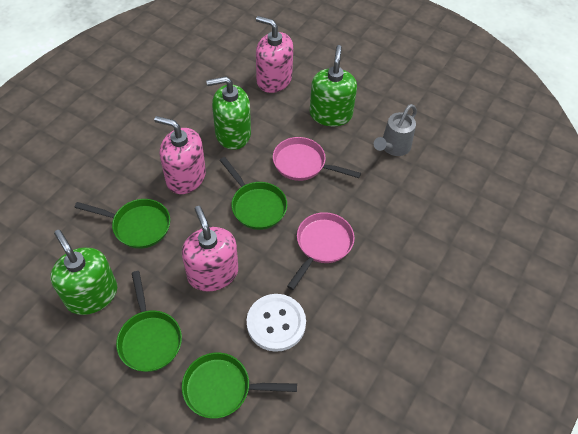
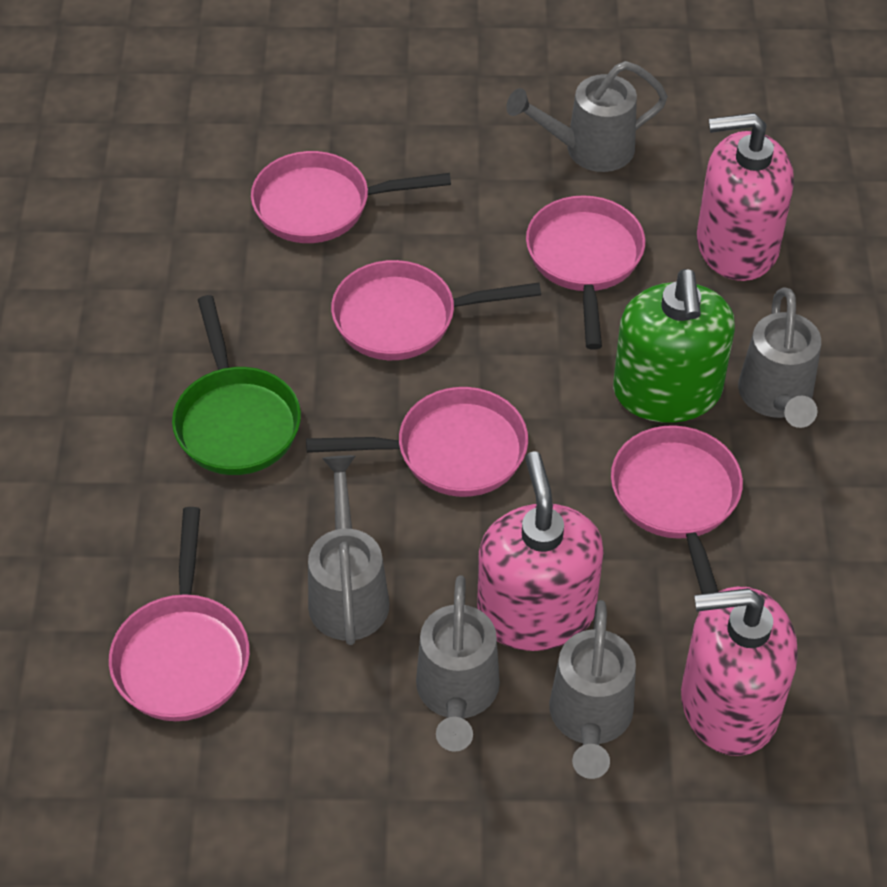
green pan: 4 -> 1
green soap dispenser: 3 -> 1
grey watering can: 1 -> 5
pink pan: 2 -> 6
white button: 1 -> 0

